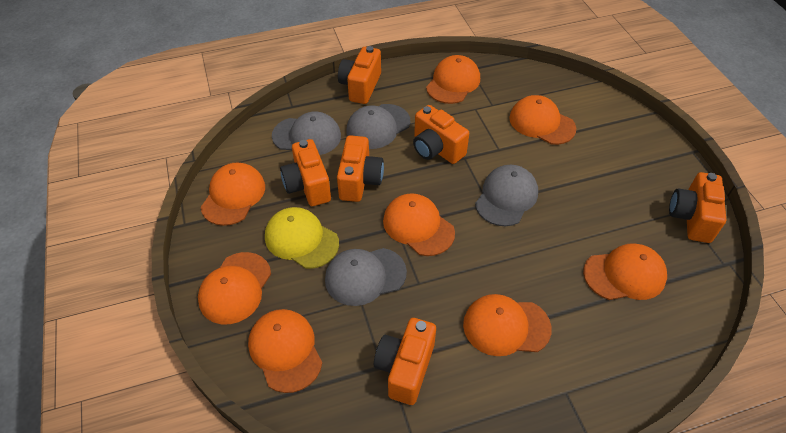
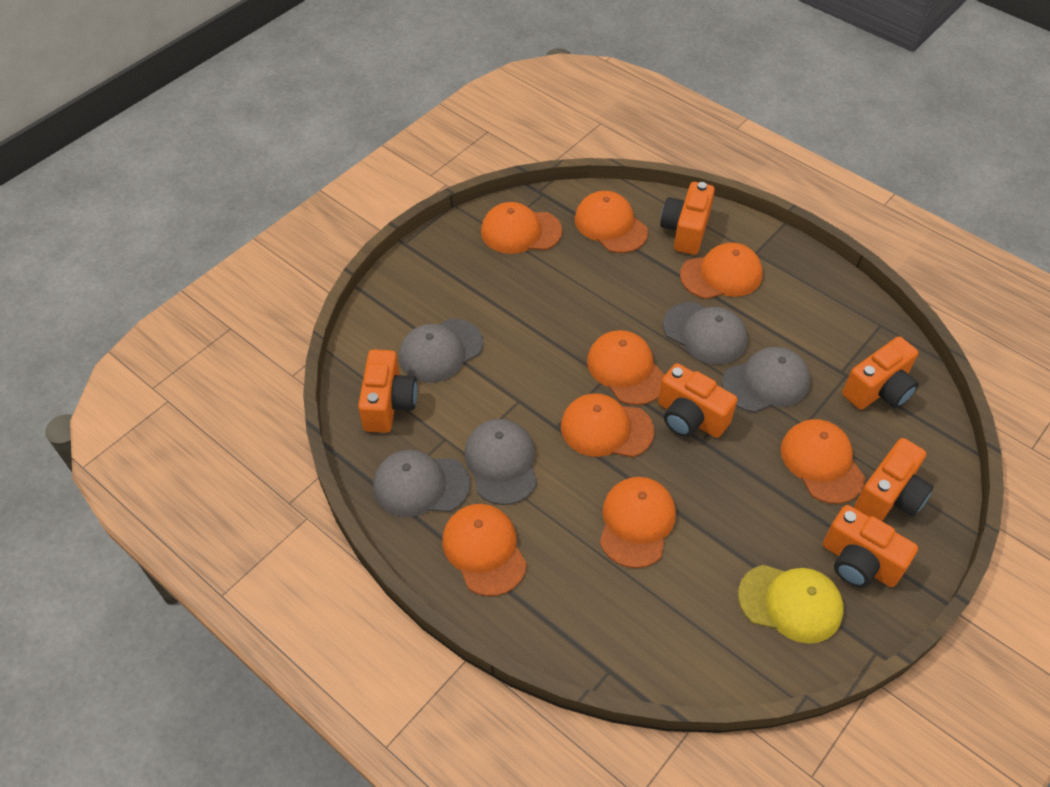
grey cap: 4 -> 5

